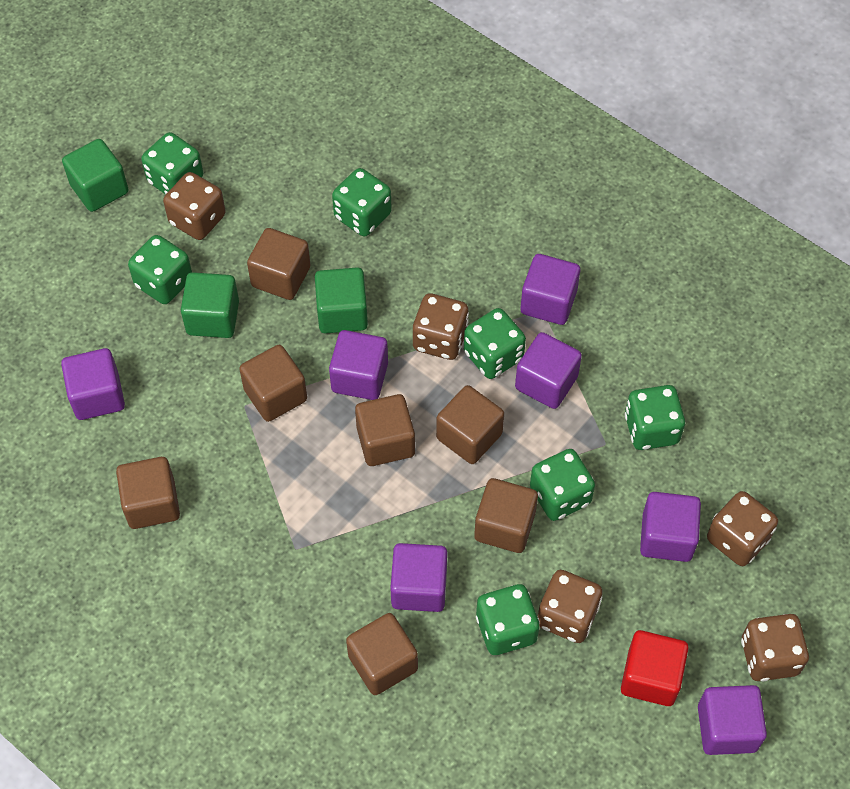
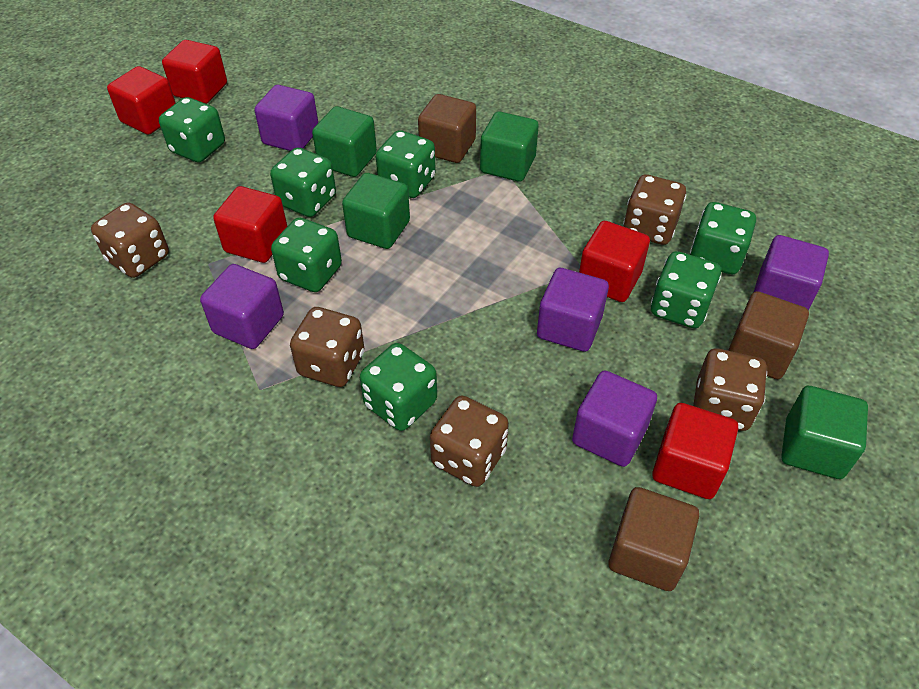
brown cube: 7 -> 3
green cube: 3 -> 4
purple cube: 7 -> 5
red cube: 1 -> 5

